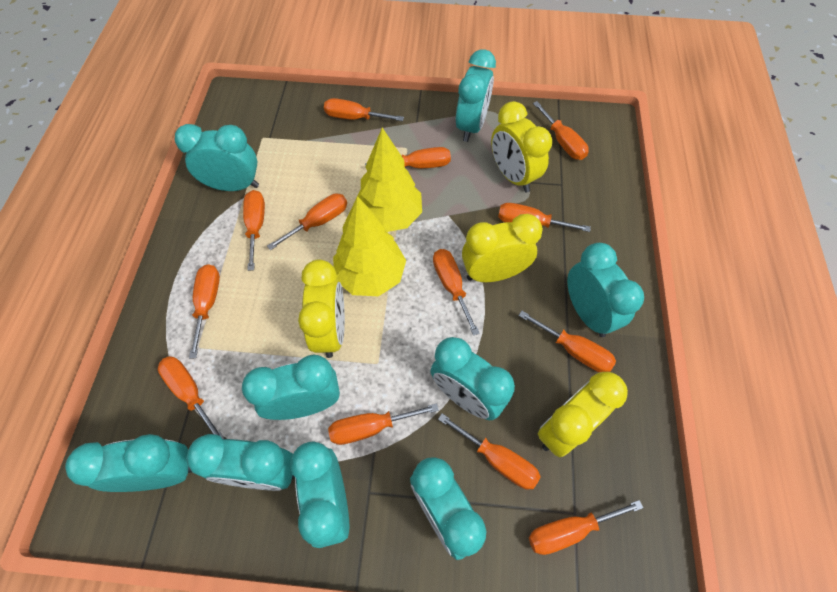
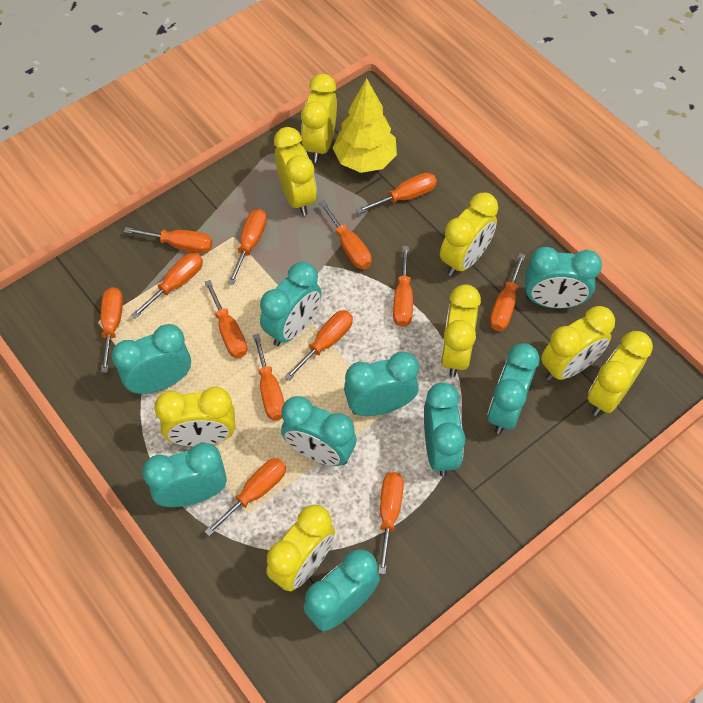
yellow clock: 4 -> 8
yellow tree: 2 -> 1

